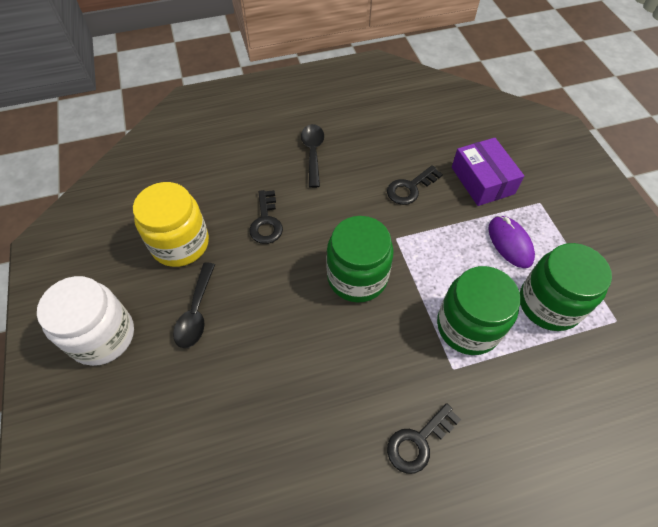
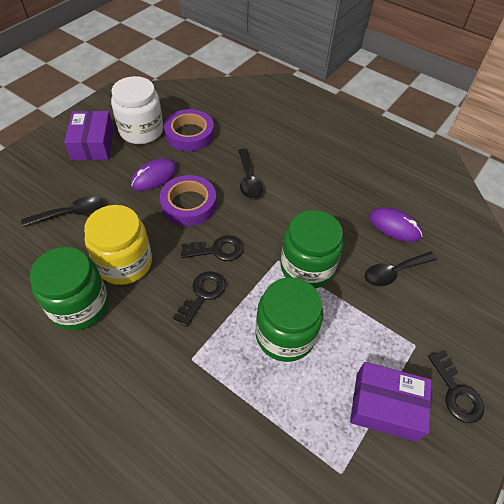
black spoon: 2 -> 3
purple box: 1 -> 2
purple mouse: 1 -> 2
purple tape: 0 -> 2

